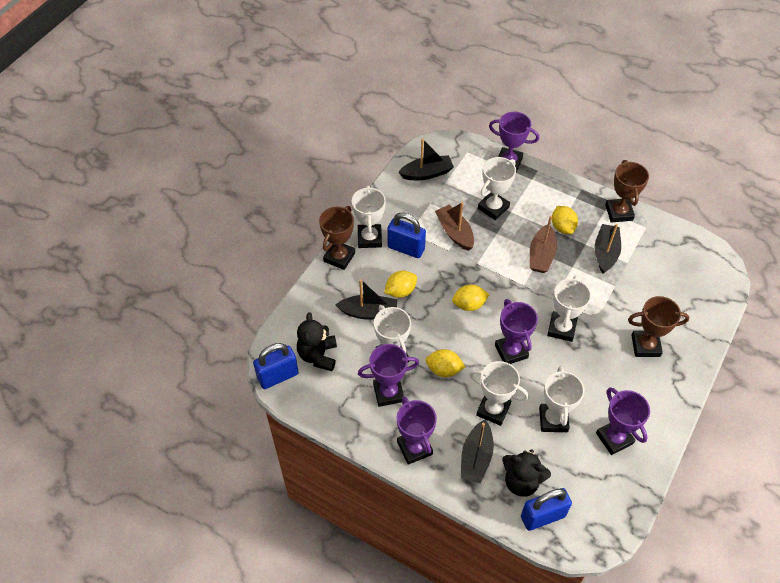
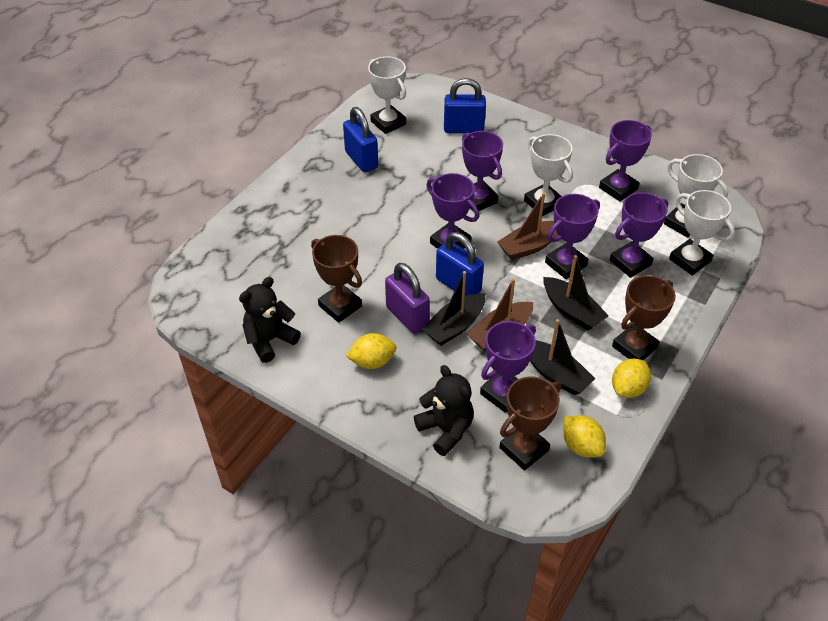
black boat: 4 -> 3
purple padlock: 0 -> 1
purple trophy: 5 -> 6
white trophy: 6 -> 4
yellow lemon: 4 -> 3

